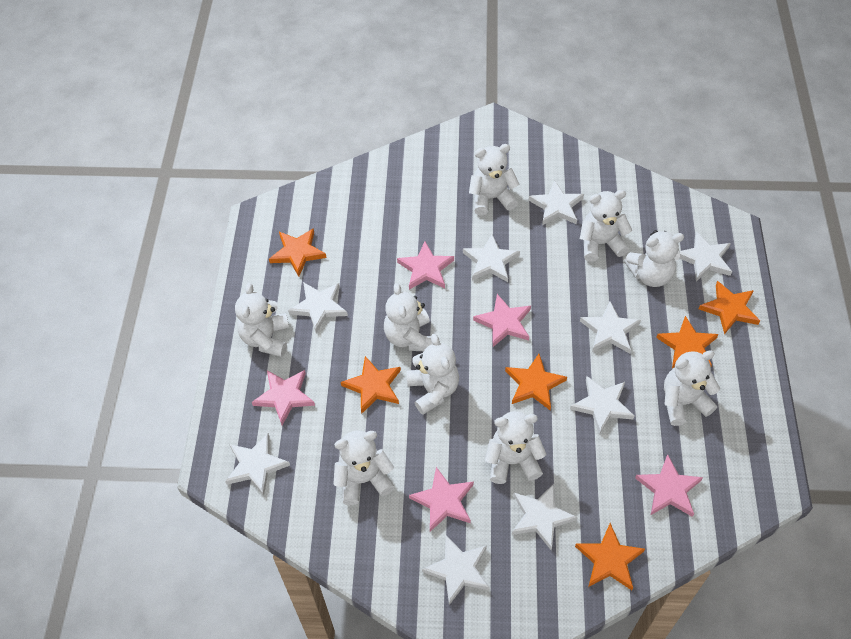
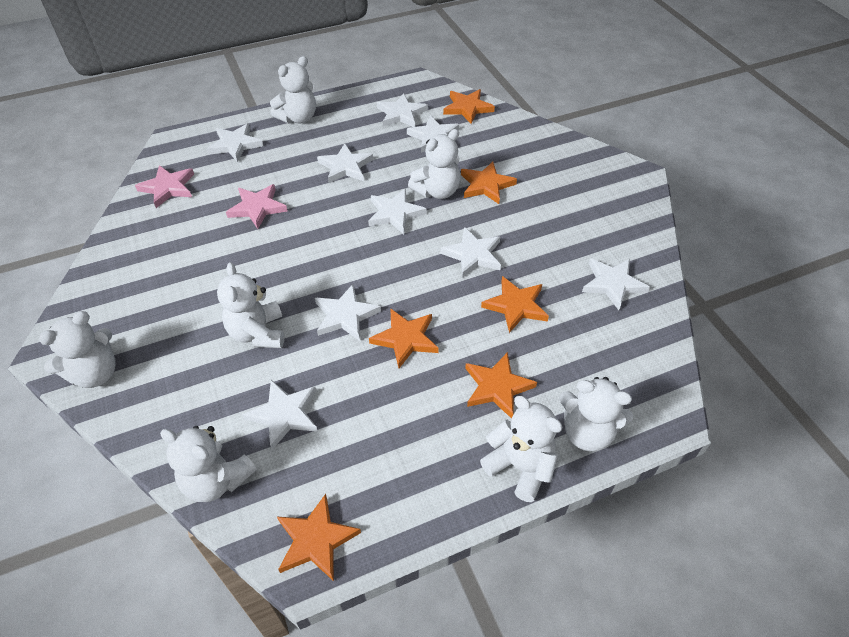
pink star: 5 -> 2
white teddy bear: 9 -> 7

